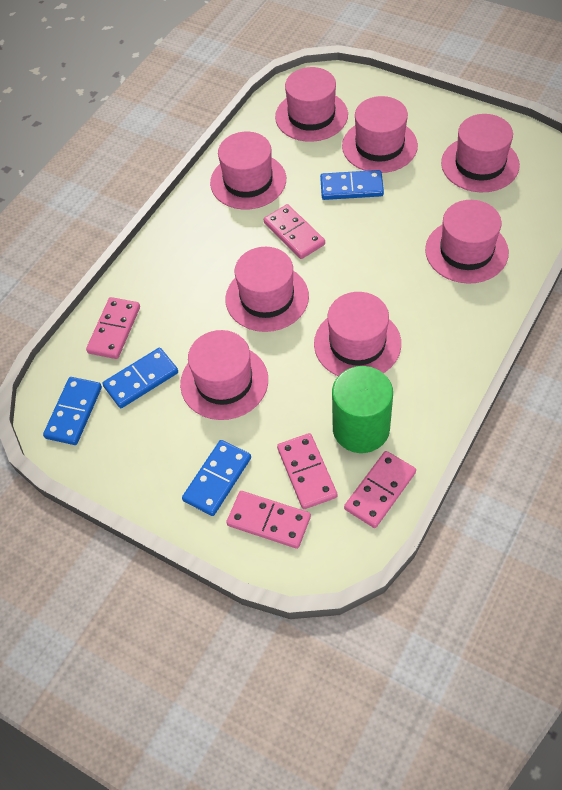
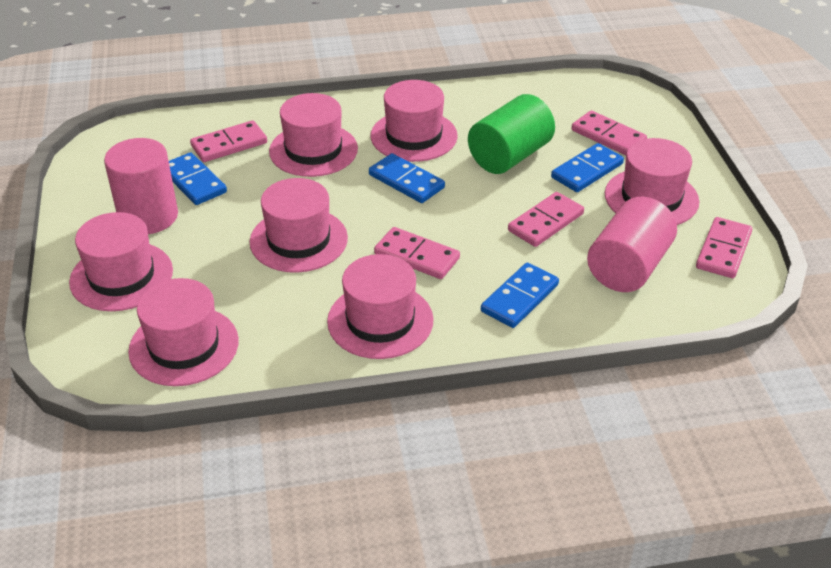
pink cylinder: 0 -> 2
pink hat: 8 -> 7

